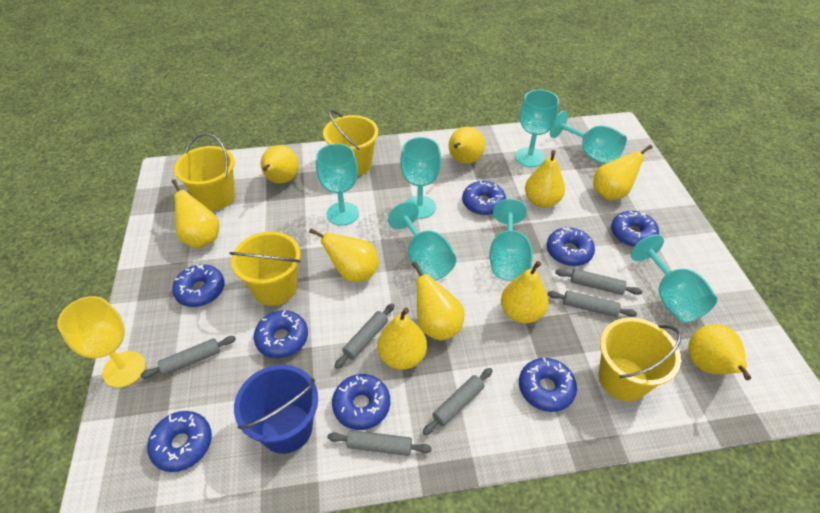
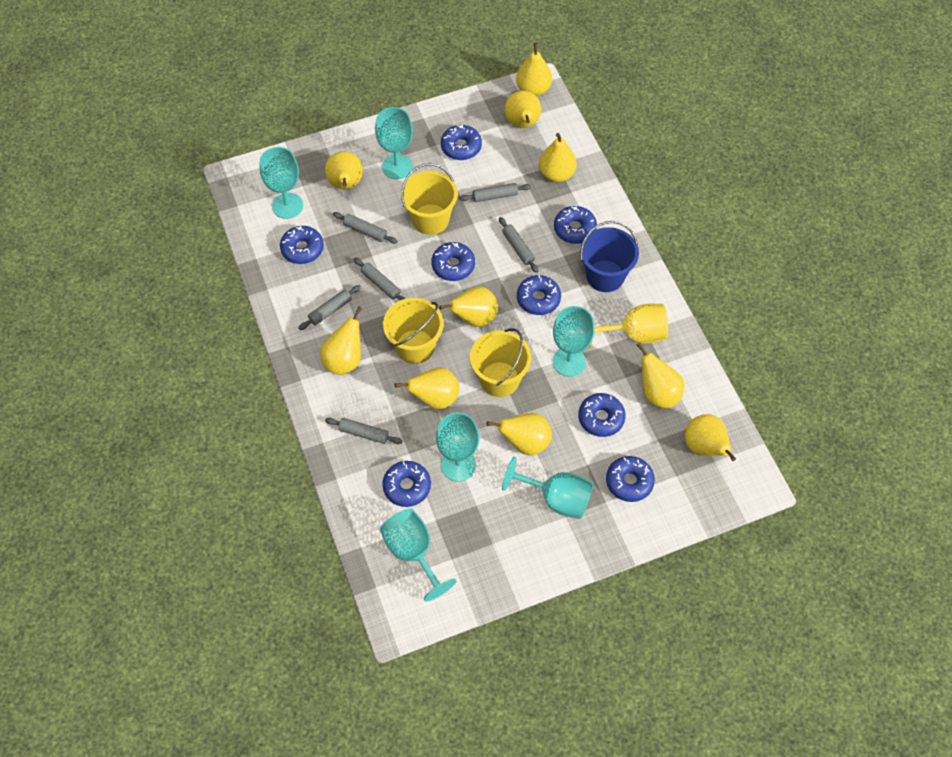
turquoise goblet: 7 -> 6
yellow bucket: 4 -> 3

